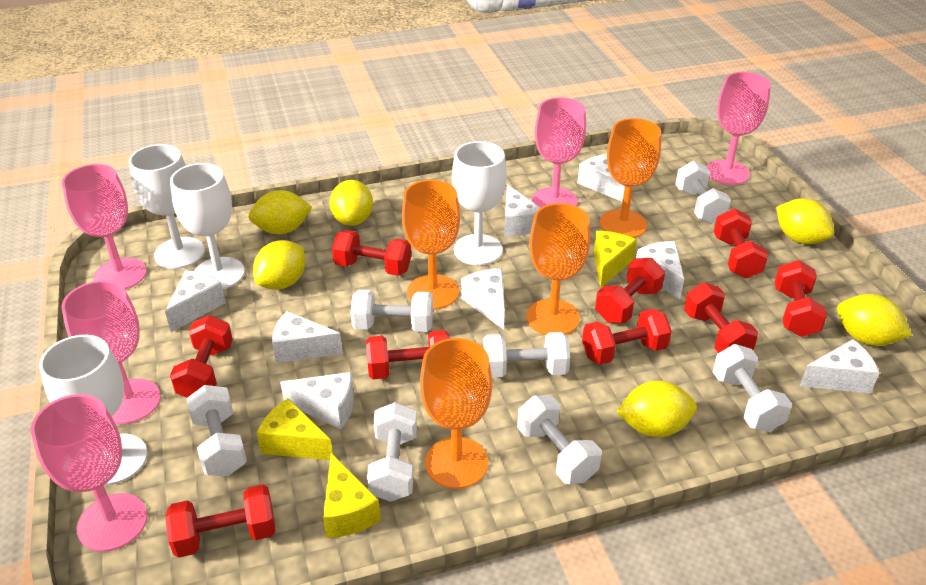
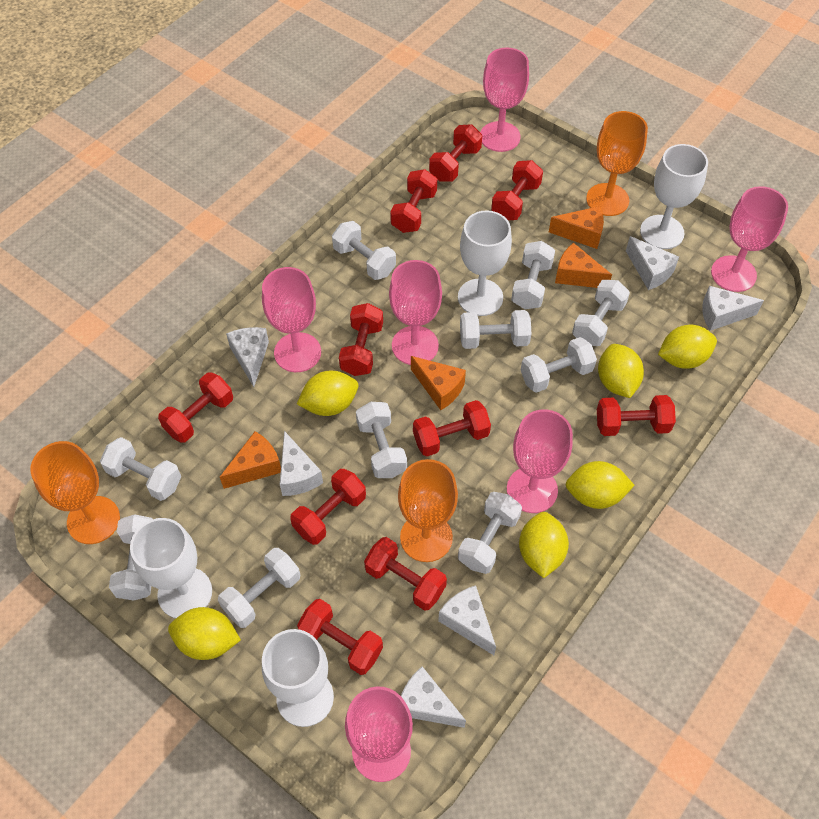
orange cheese: 0 -> 4
orange goblet: 4 -> 3
pink goblet: 5 -> 6
red dumbbell: 9 -> 10
white cheese: 8 -> 6
white dumbbell: 7 -> 10
yellow cheese: 3 -> 0

